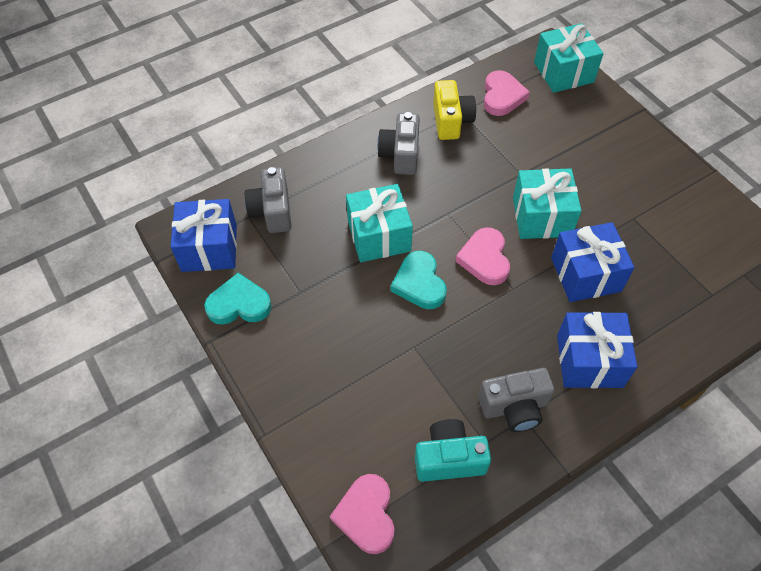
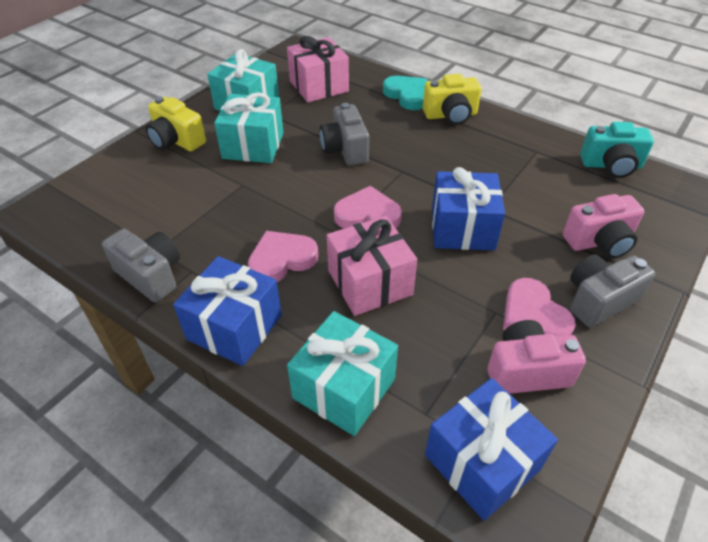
pink camera: 0 -> 2
pink gift: 0 -> 2
turquoise heart: 2 -> 1
yellow camera: 1 -> 2

